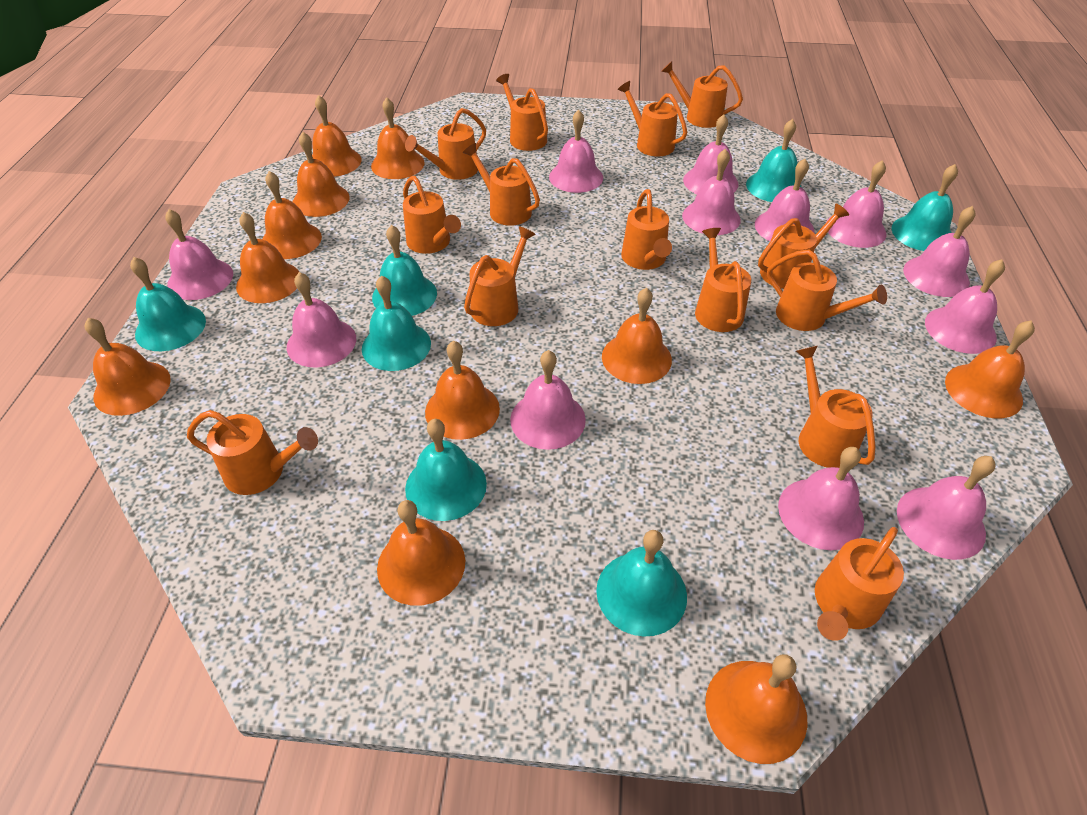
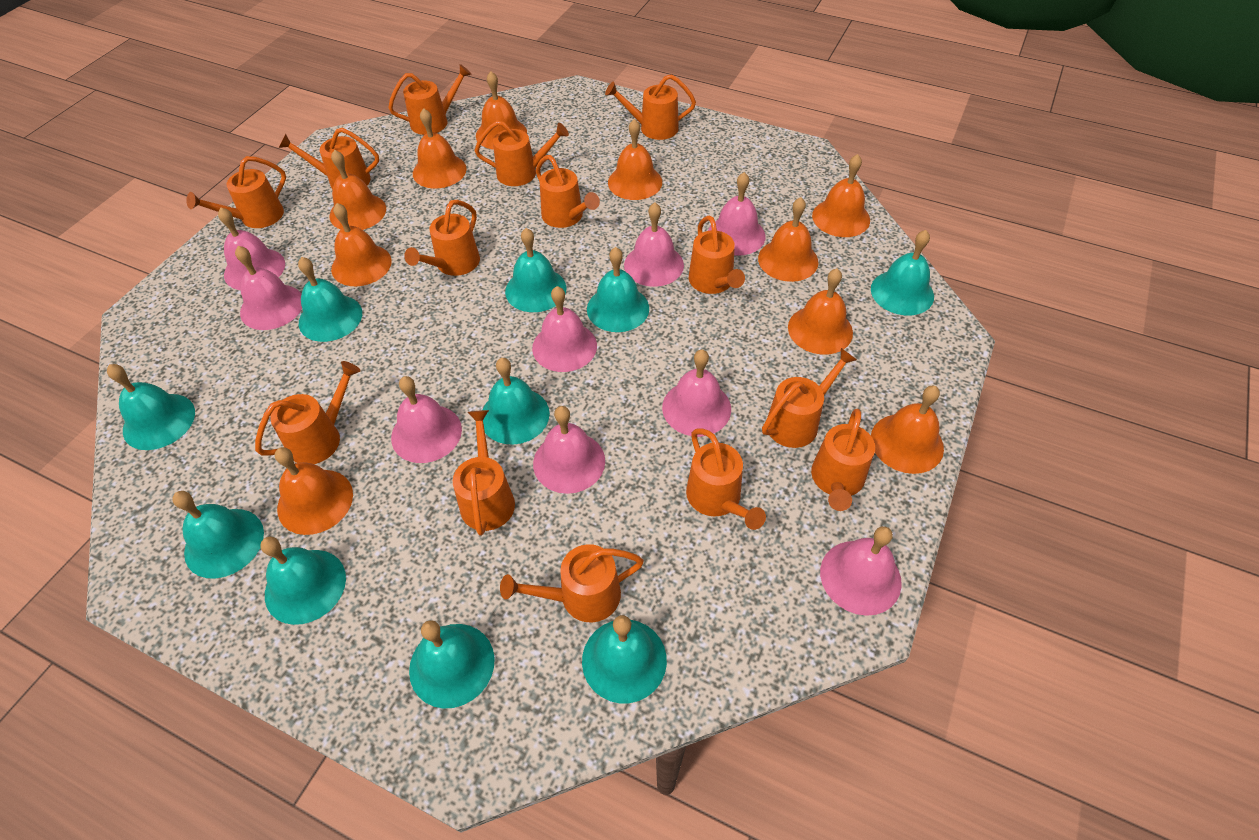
orange bell: 11 -> 10
pink bell: 12 -> 9
turquoise bell: 7 -> 10

